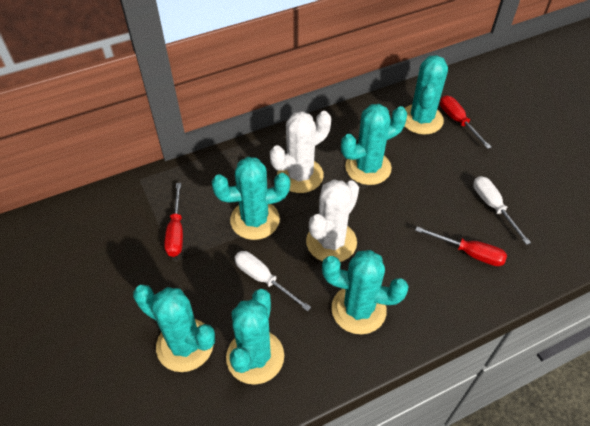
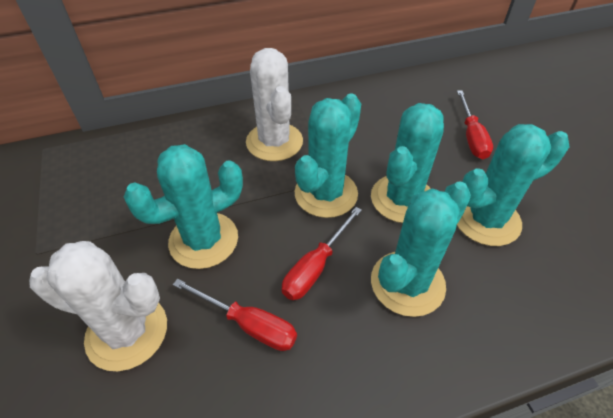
turquoise cactus: 6 -> 5
white screwdriver: 2 -> 0

